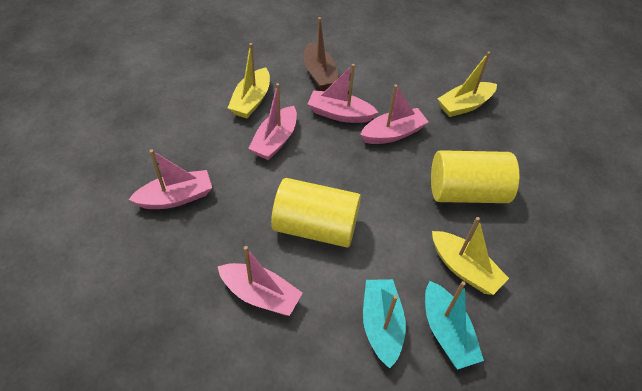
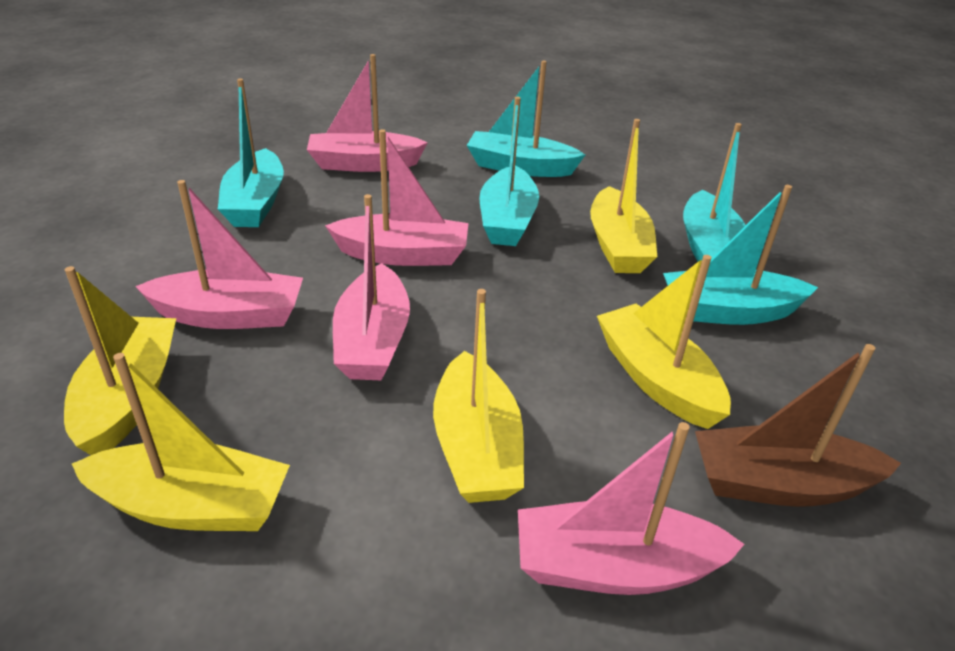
turquoise boat: 2 -> 5
yellow boat: 3 -> 5
yellow cylinder: 2 -> 0

